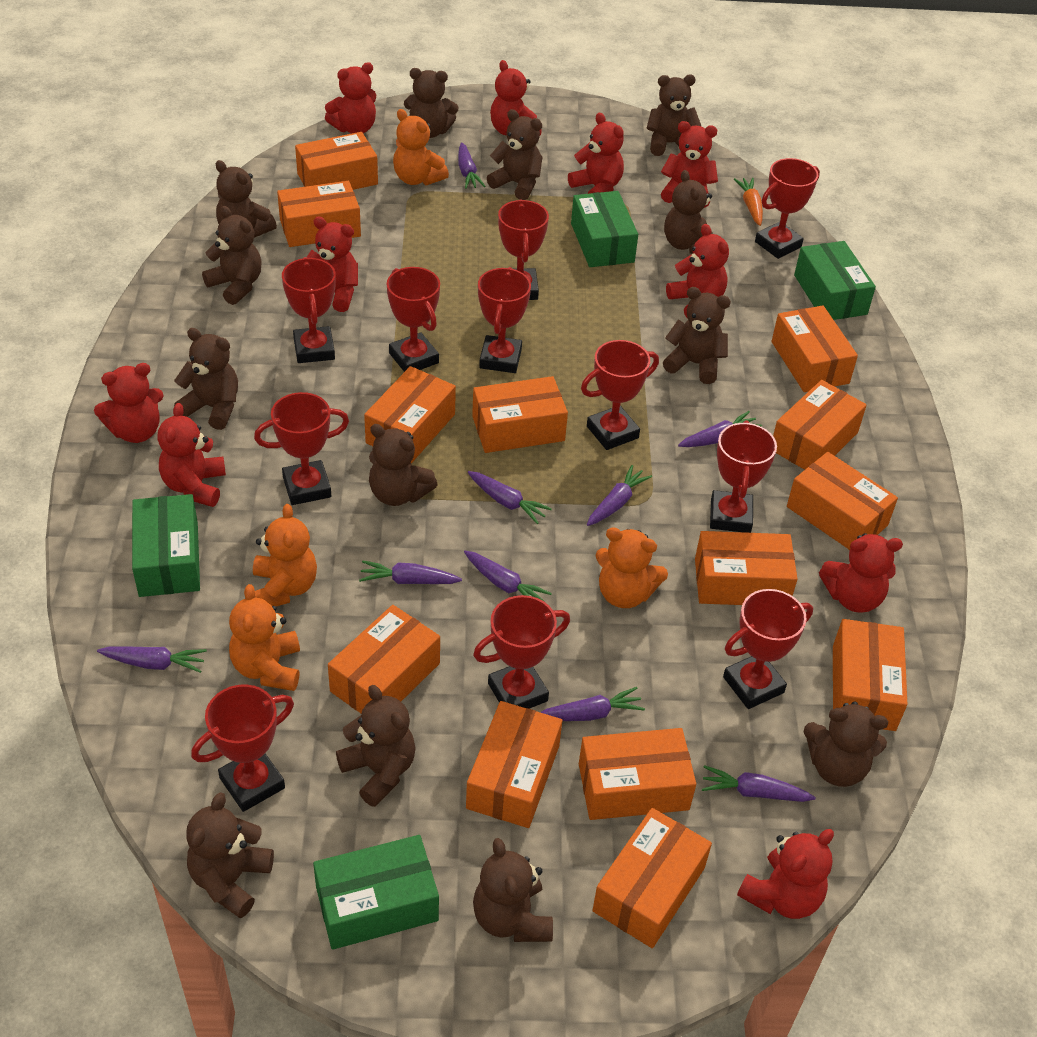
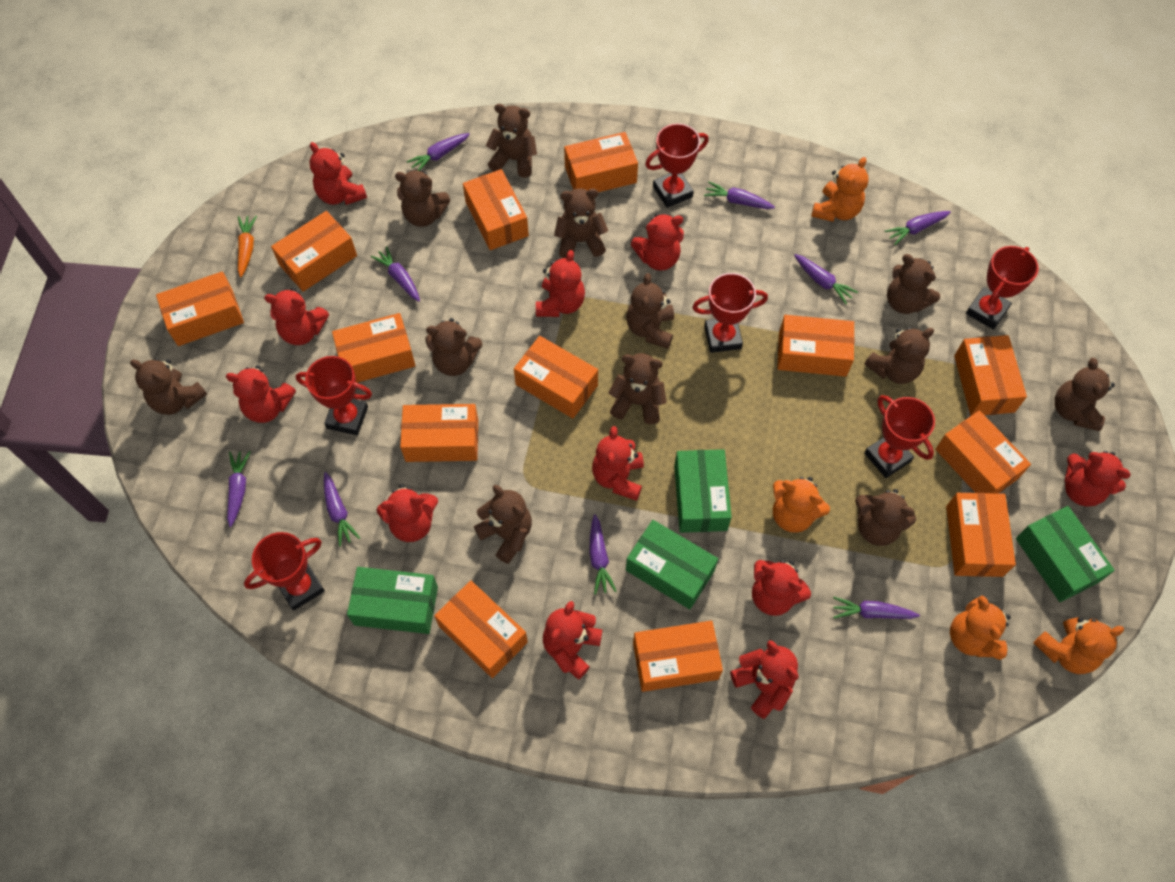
brown teddy bear: 13 -> 12
red teddy bear: 10 -> 11
red trophy: 11 -> 6

